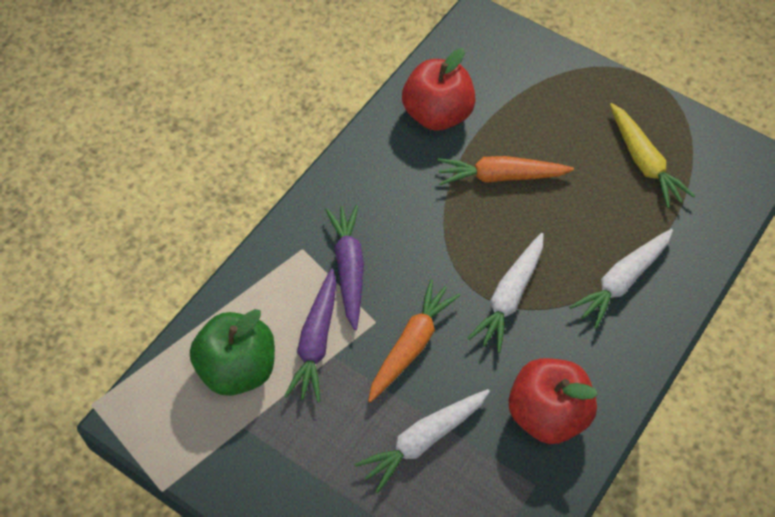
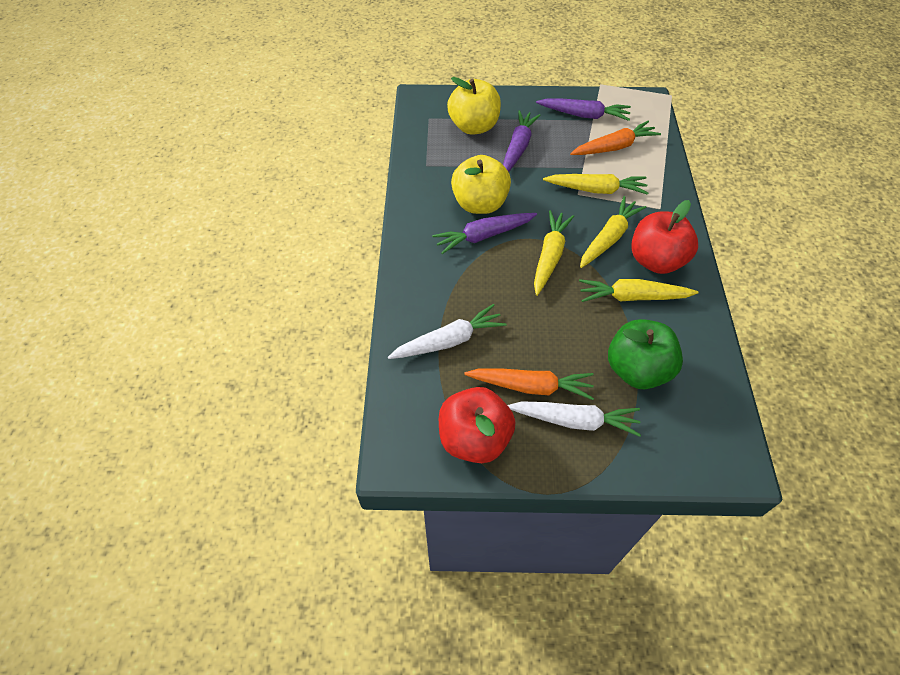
purple carrot: 2 -> 3
white carrot: 3 -> 2
yellow apple: 0 -> 2
yellow carrot: 1 -> 4

